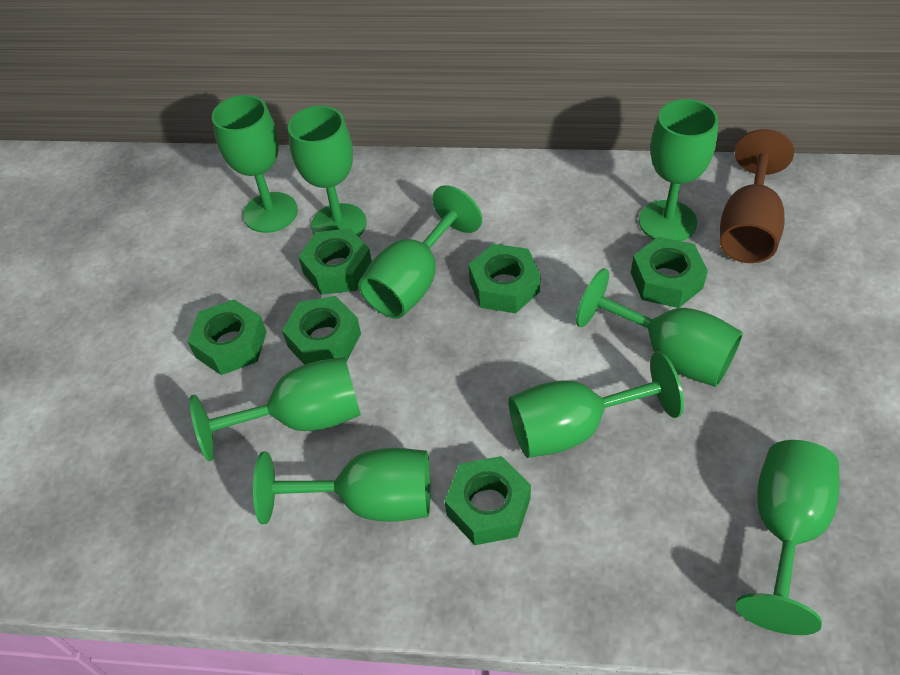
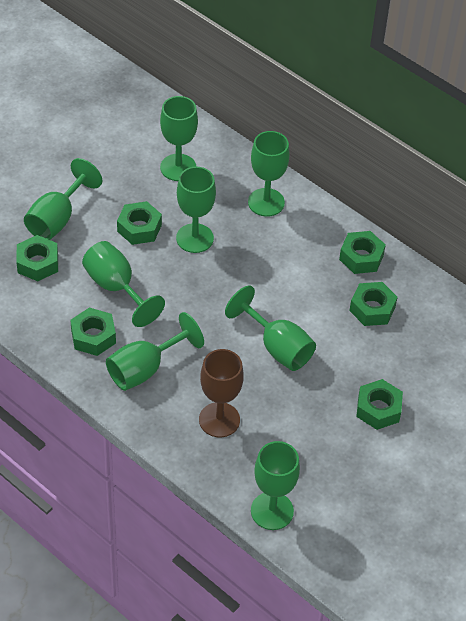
green goblet: 9 -> 8

